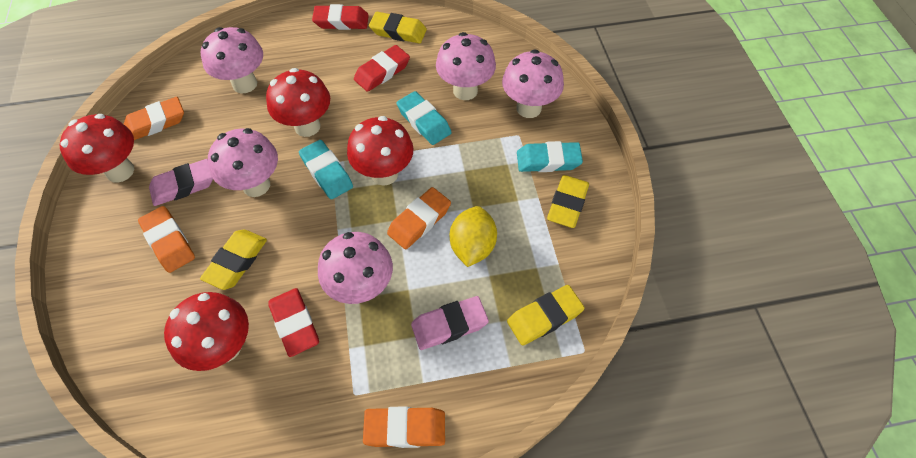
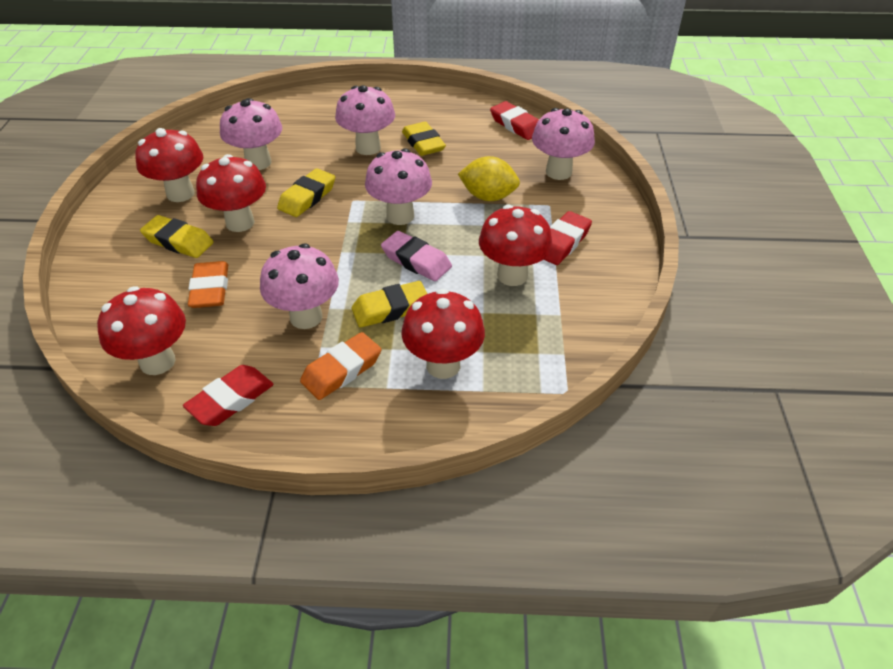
orange eraser: 4 -> 2
pink eraser: 2 -> 1
red mushroom: 4 -> 5
turquoise eraser: 3 -> 0

